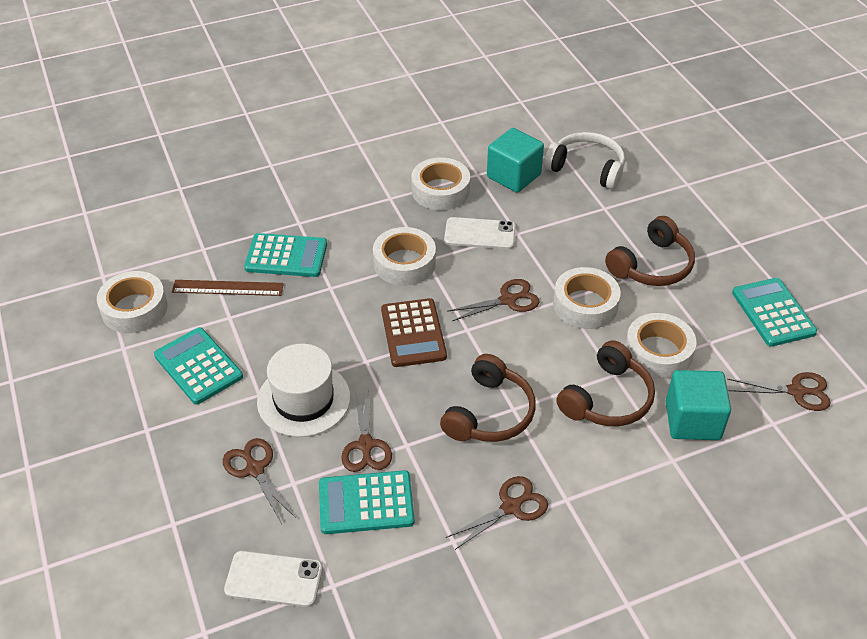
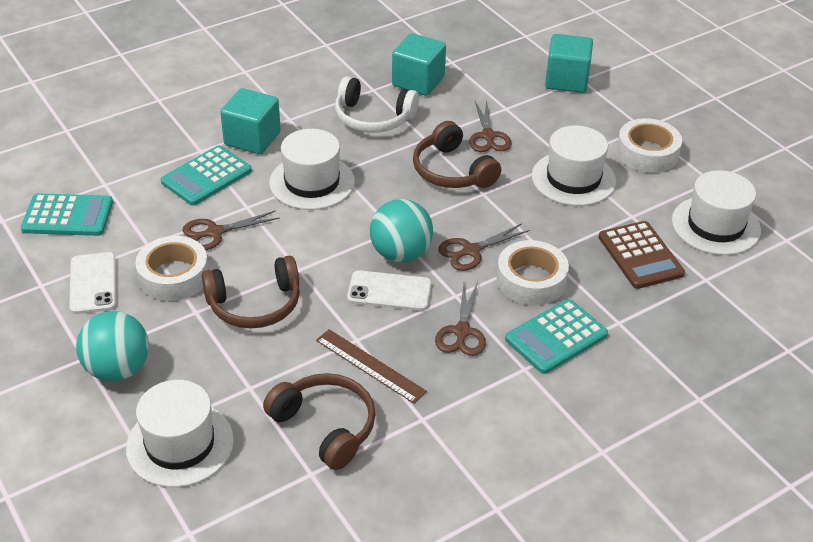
brown scissors: 5 -> 4
turquoise ball: 0 -> 2
turquoise calculator: 4 -> 3
turquoise cube: 2 -> 3
white hat: 1 -> 4
white tape: 5 -> 3

